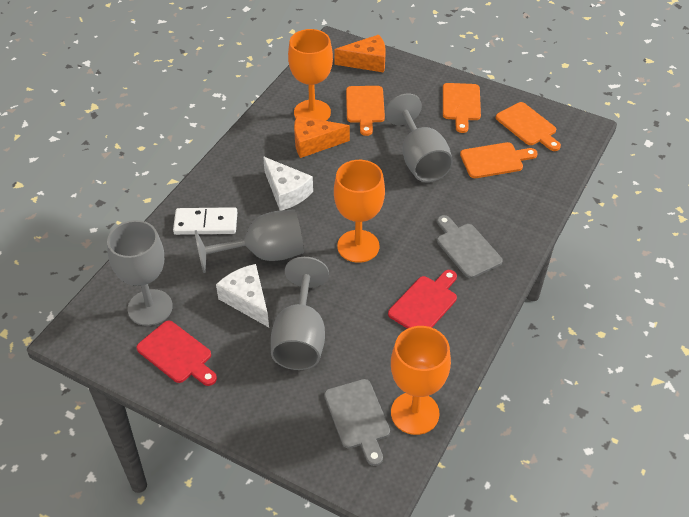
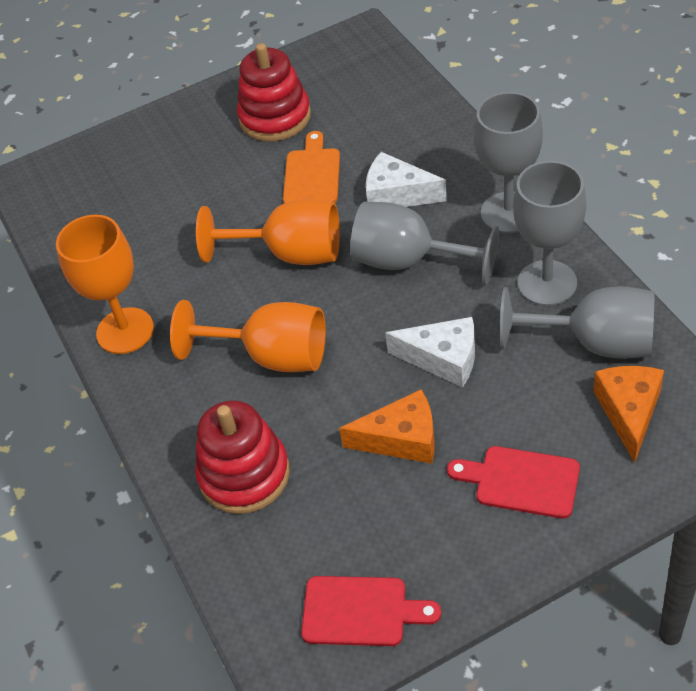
grey cutting board: 2 -> 0
orange cutting board: 4 -> 1
red stacking toy: 0 -> 2
white domino: 1 -> 0

